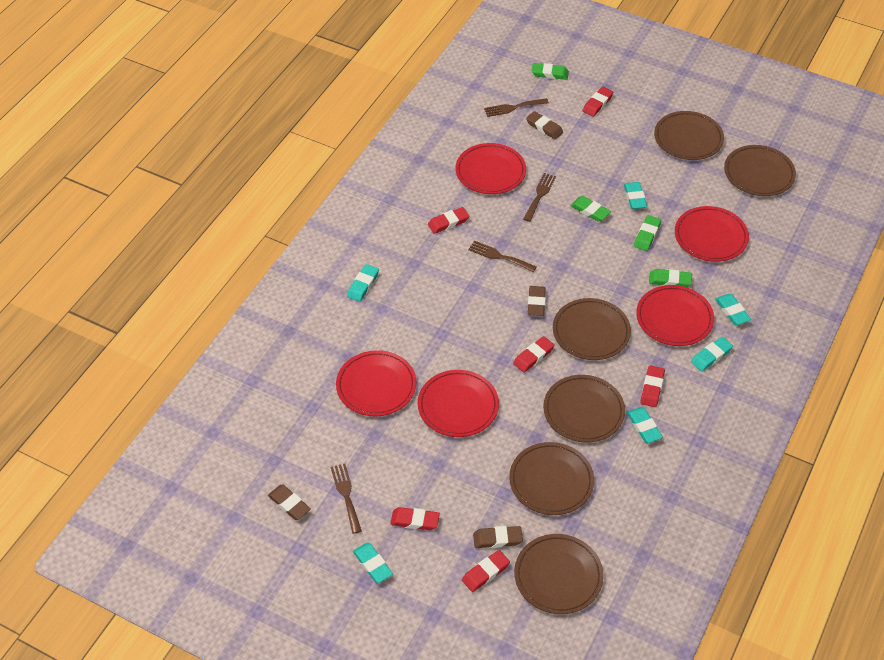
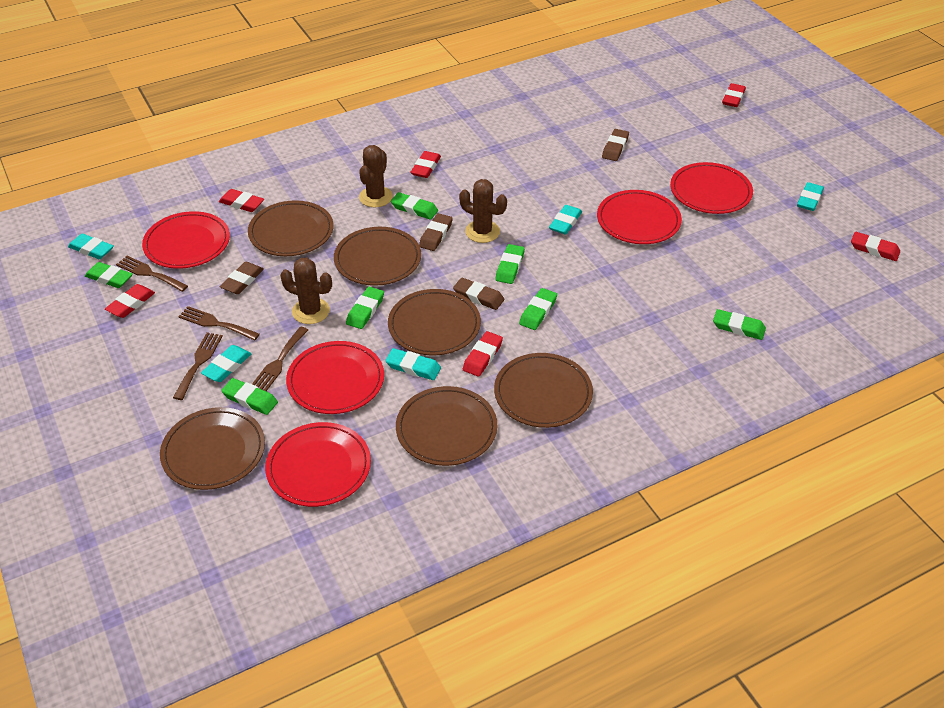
brown cactus: 0 -> 3
green eraser: 4 -> 7
turquoise eraser: 6 -> 5

